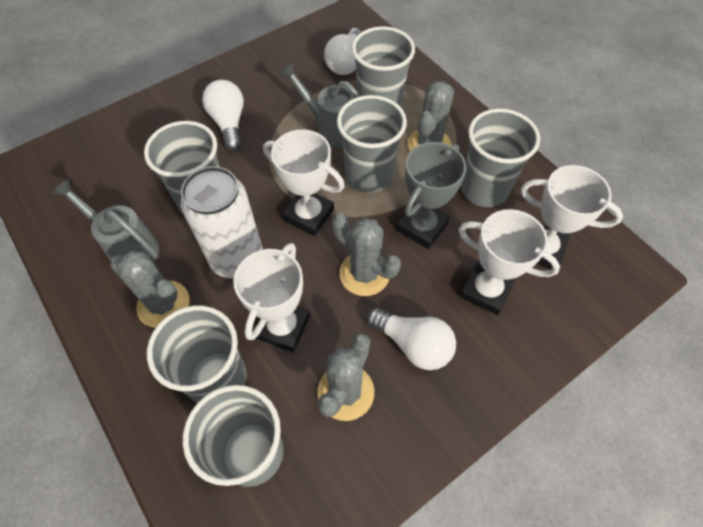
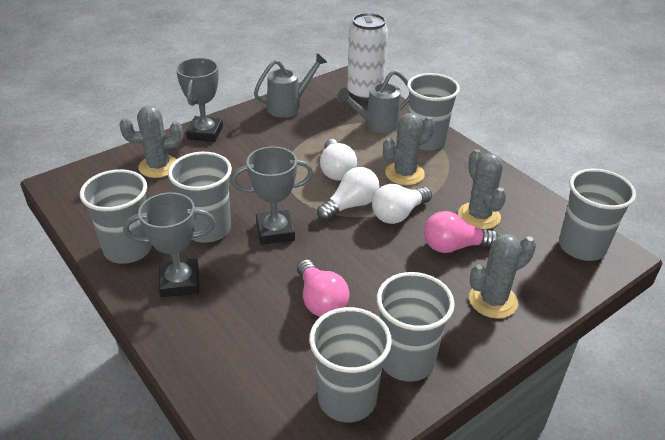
grey trophy: 1 -> 3
pink light bulb: 0 -> 2
white trophy: 4 -> 0

